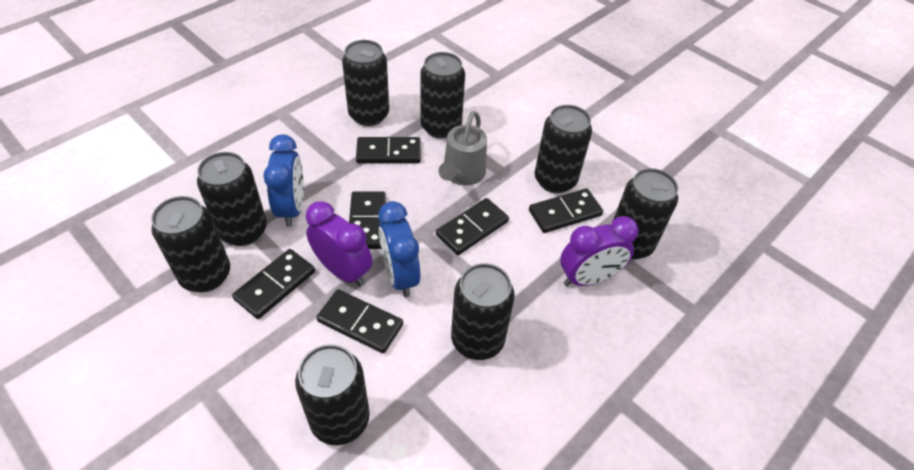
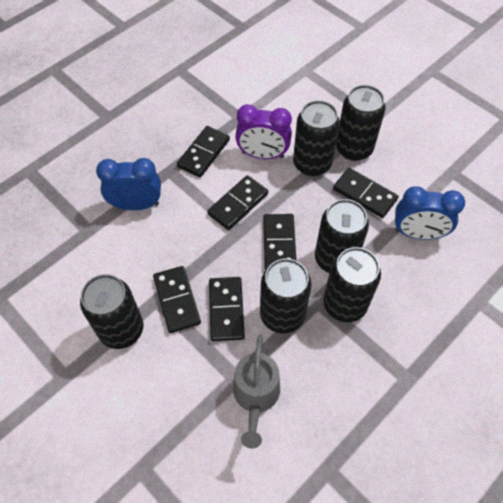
black can: 8 -> 6
purple clock: 2 -> 1

